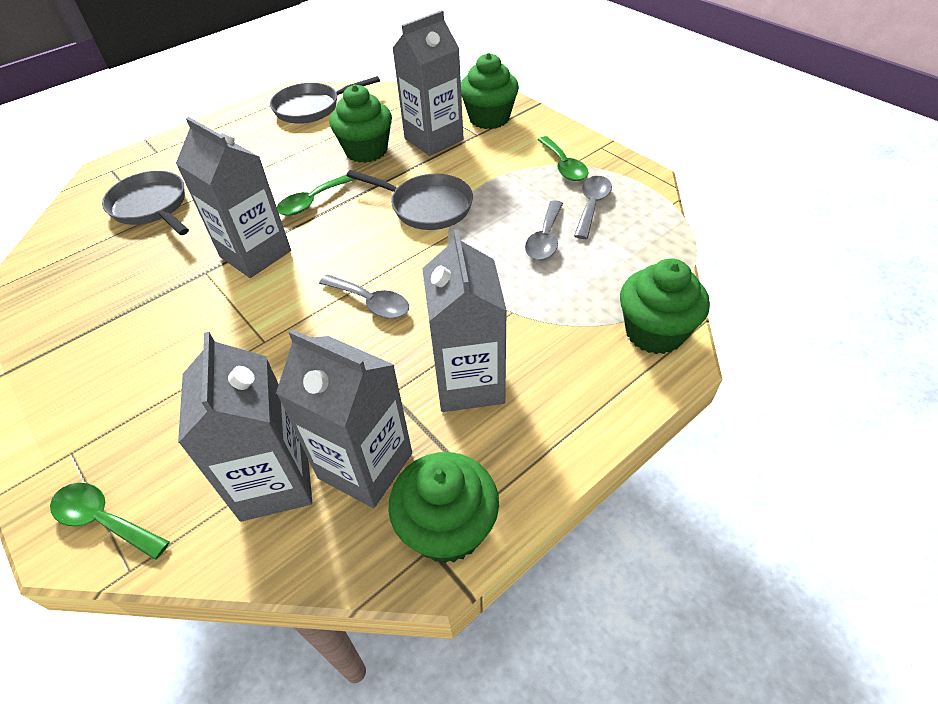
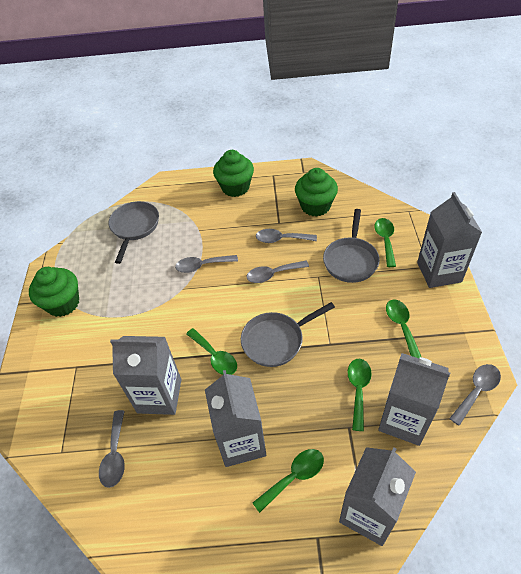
green cupcake: 4 -> 3
green spoon: 3 -> 5
grey spoon: 3 -> 5

